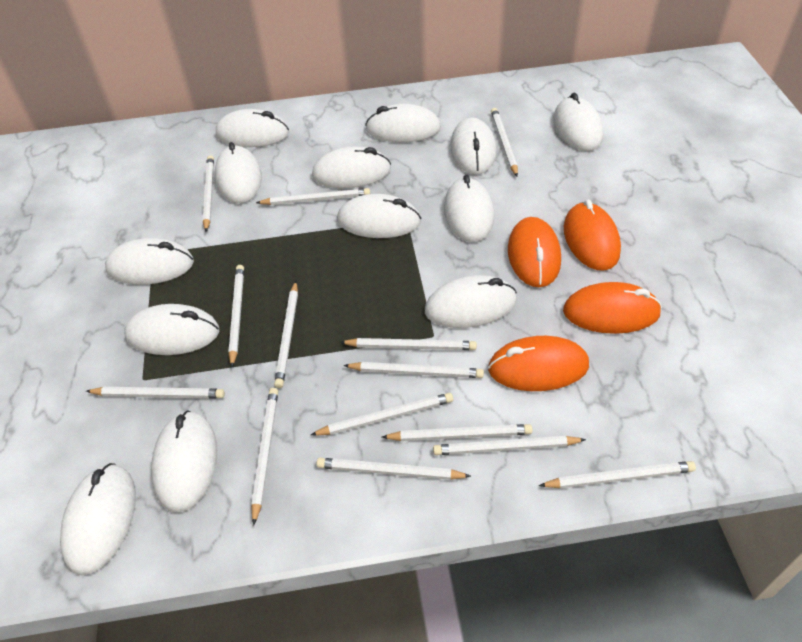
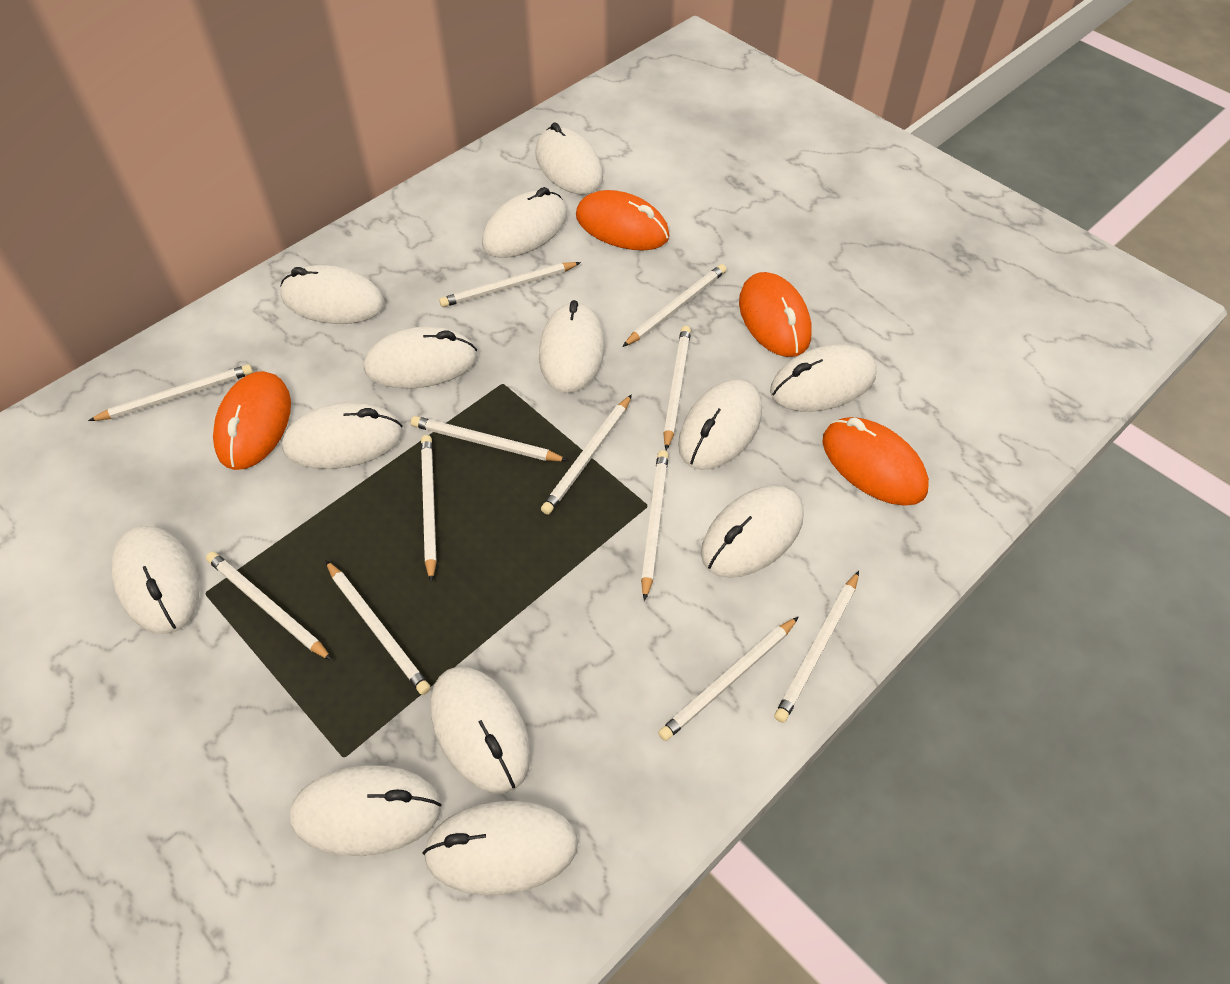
white pencil: 14 -> 12

